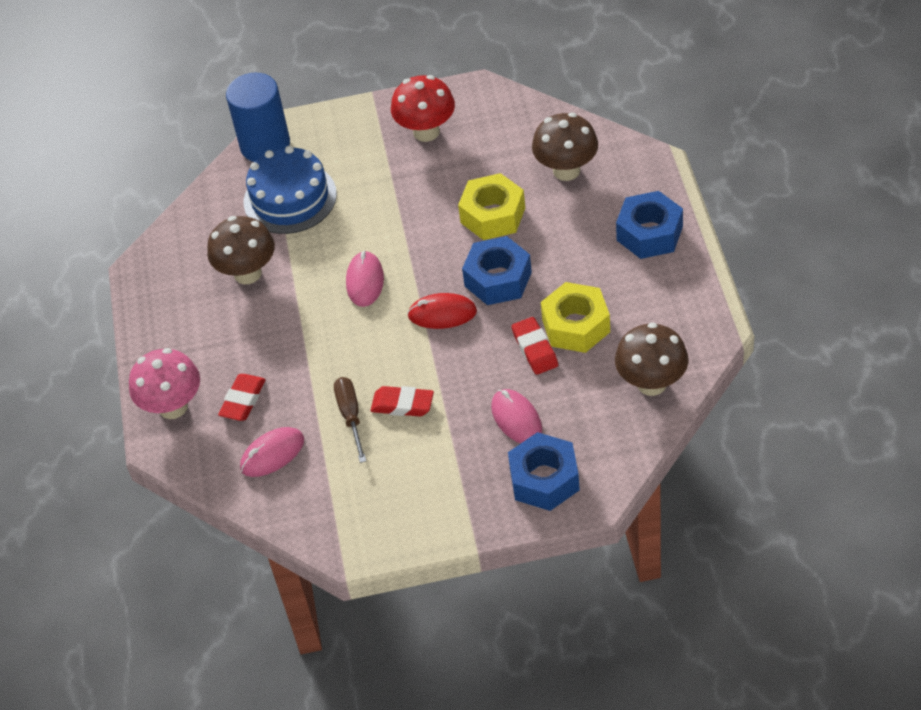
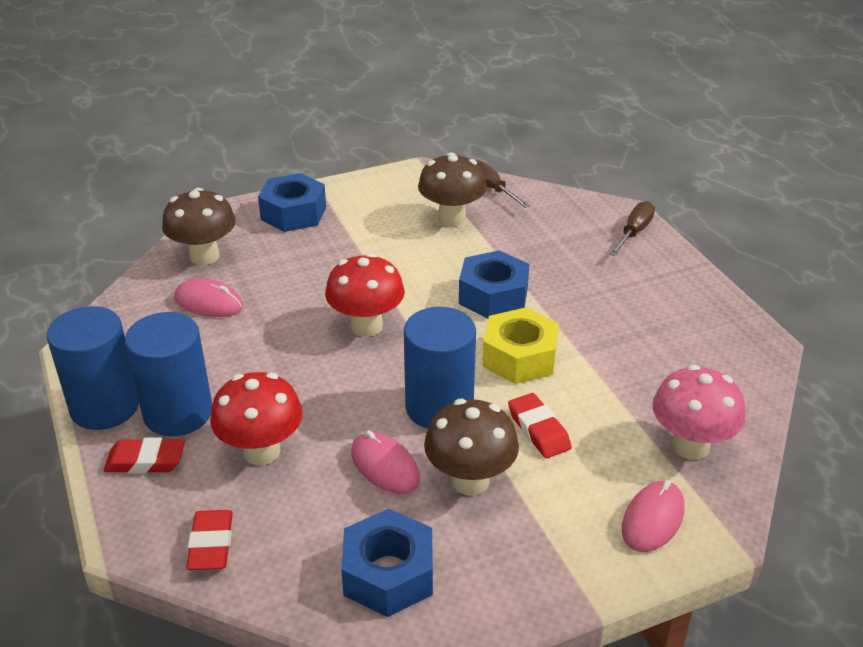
blue cake: 1 -> 0
blue cylinder: 1 -> 3
brown screwdriver: 1 -> 2
red mouse: 1 -> 0
red mushroom: 1 -> 2
yellow nut: 2 -> 1

